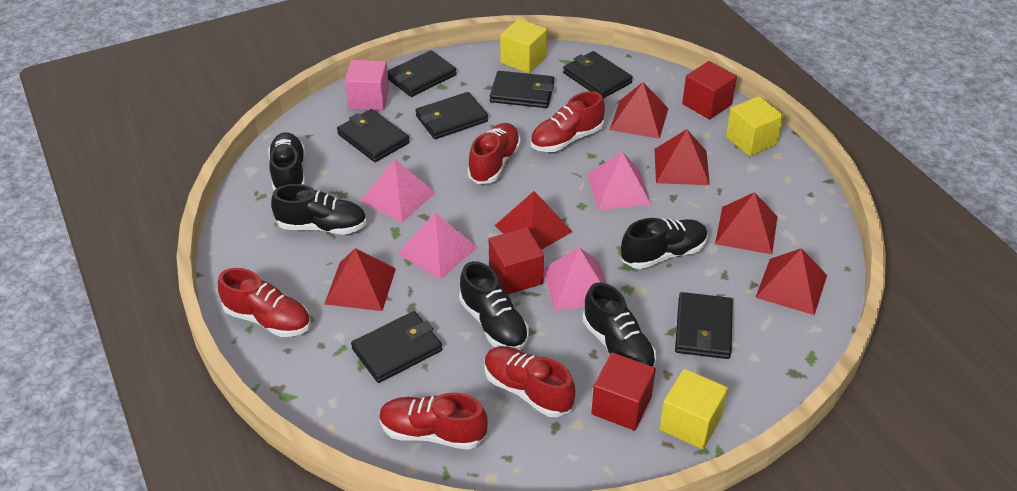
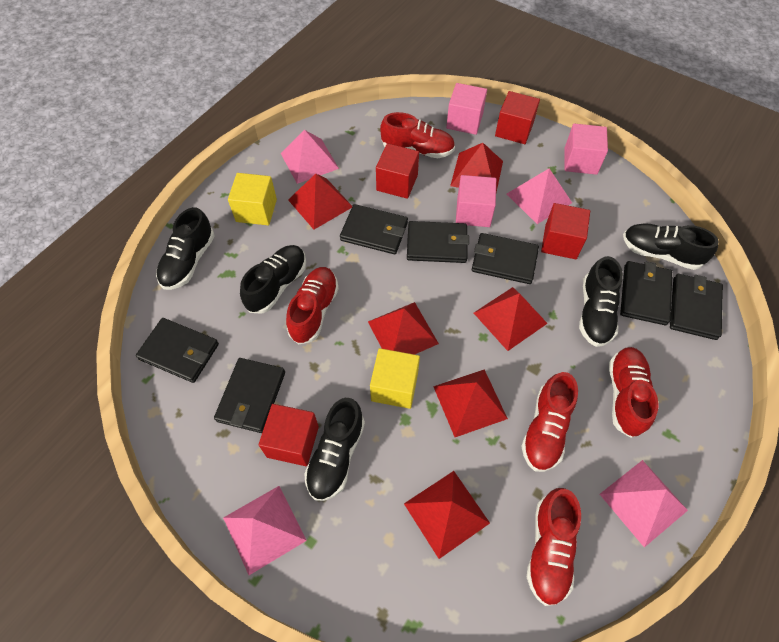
pink cube: 1 -> 3
red cube: 3 -> 4
yellow cube: 3 -> 2

